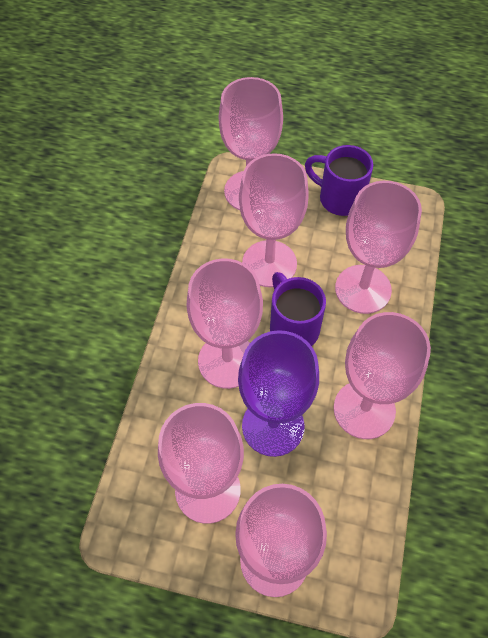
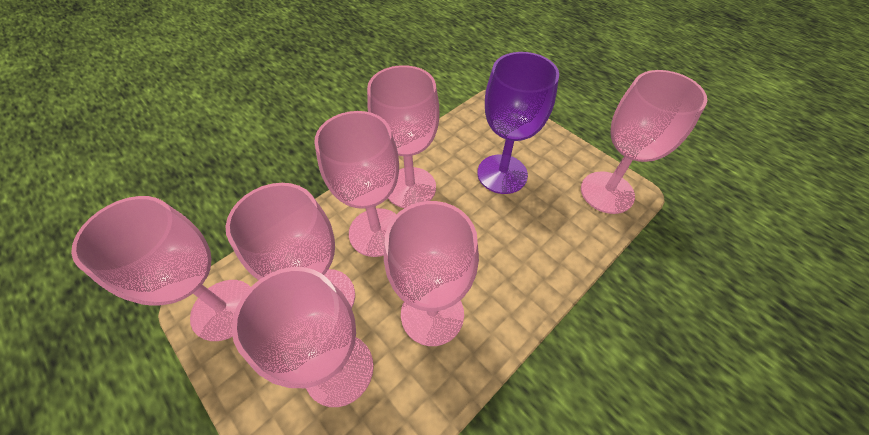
purple mug: 2 -> 0

